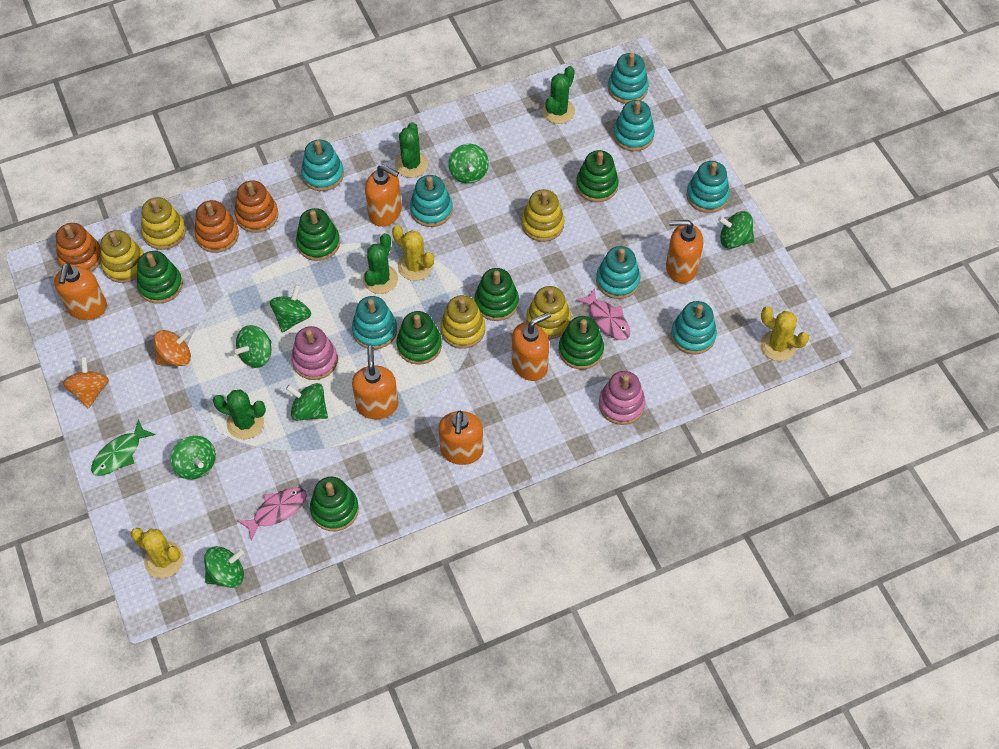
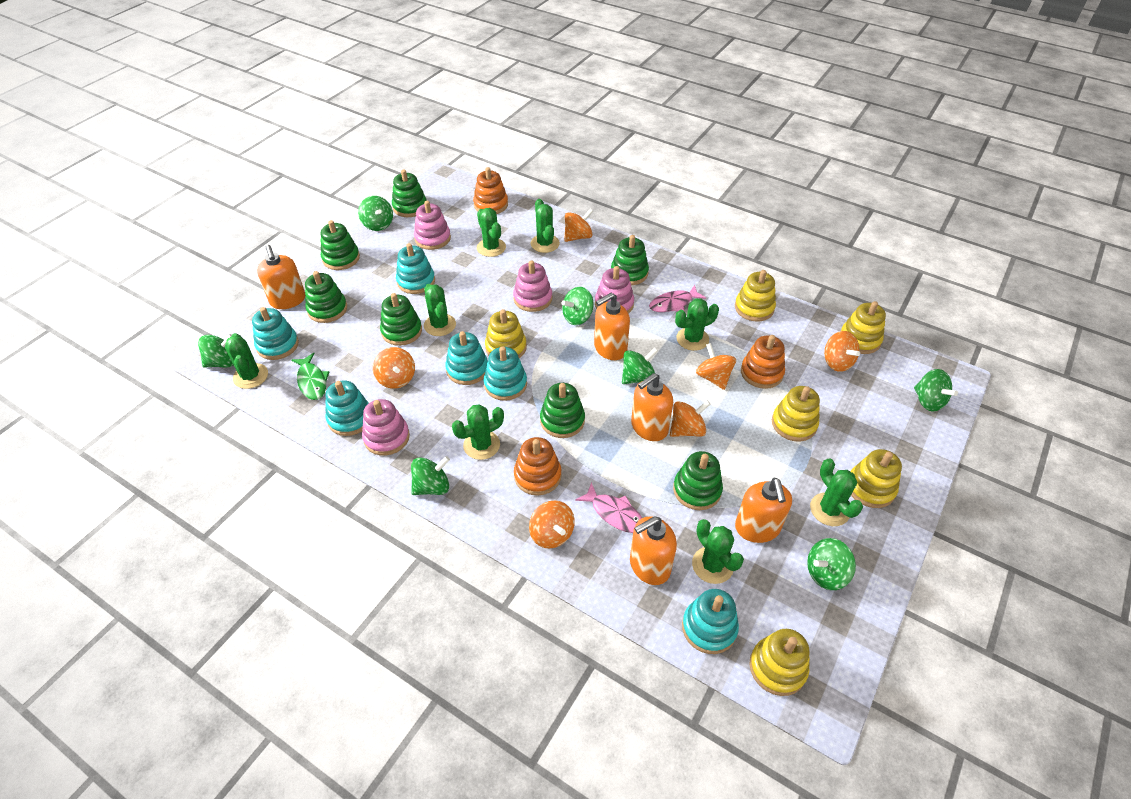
green cactus: 4 -> 8
orange soap dispenser: 6 -> 5
orange spinning top: 2 -> 6
pink stacking toy: 2 -> 4
turquoise stacking toy: 8 -> 6
yellow cactus: 3 -> 0
yellow stacking toy: 5 -> 6

